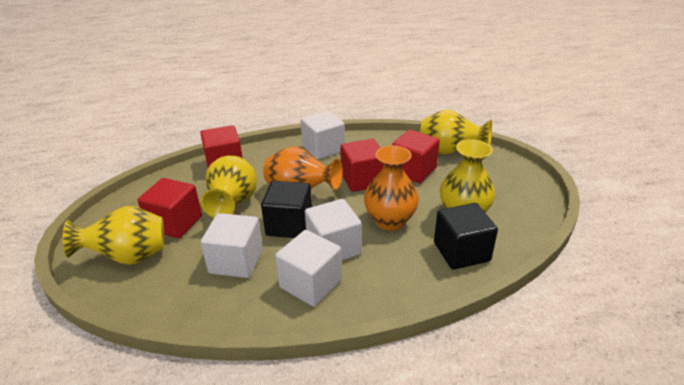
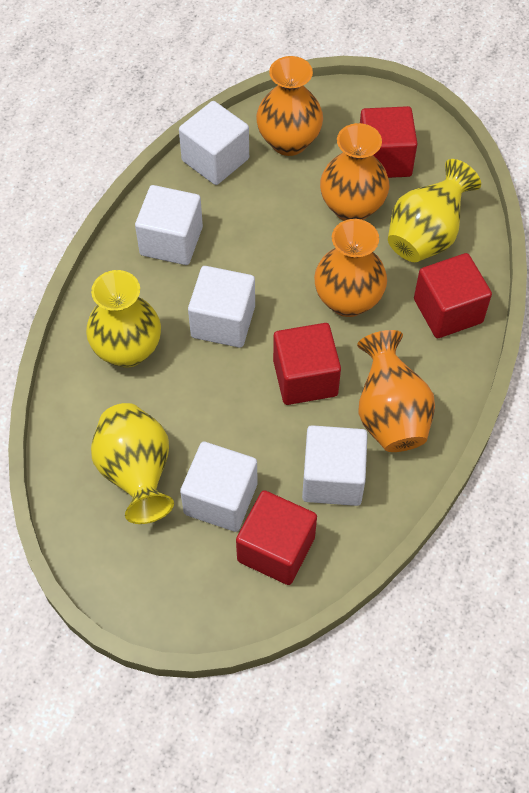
black cube: 2 -> 0
orange vase: 2 -> 4
white cube: 4 -> 5
yellow vase: 4 -> 3

